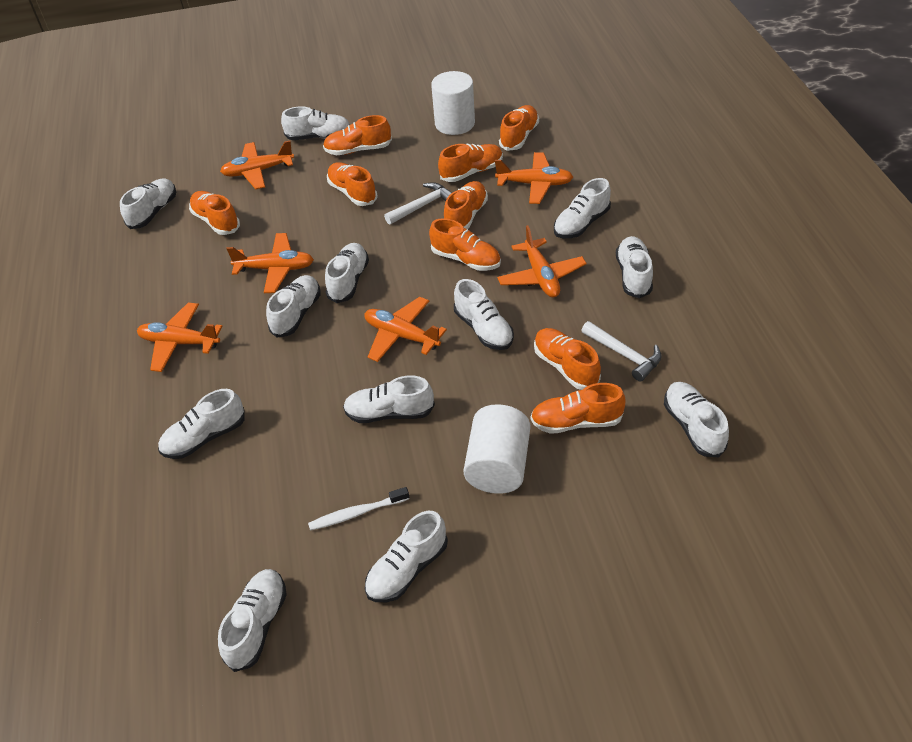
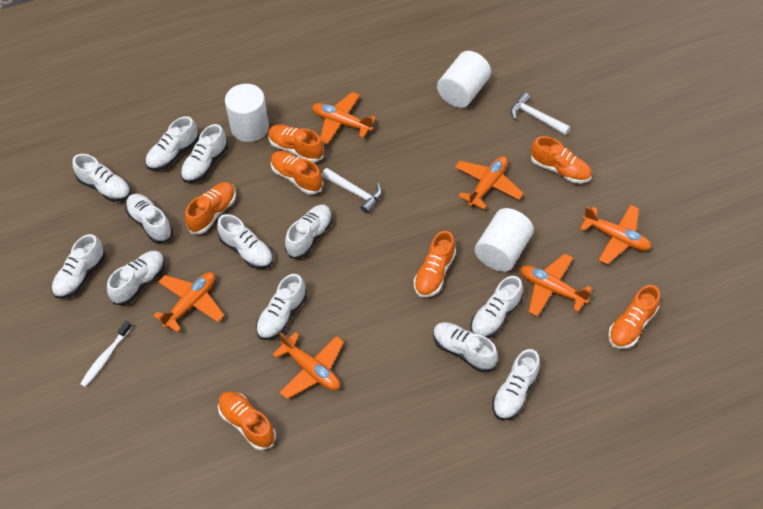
orange shoe: 9 -> 7
white cylinder: 2 -> 3

